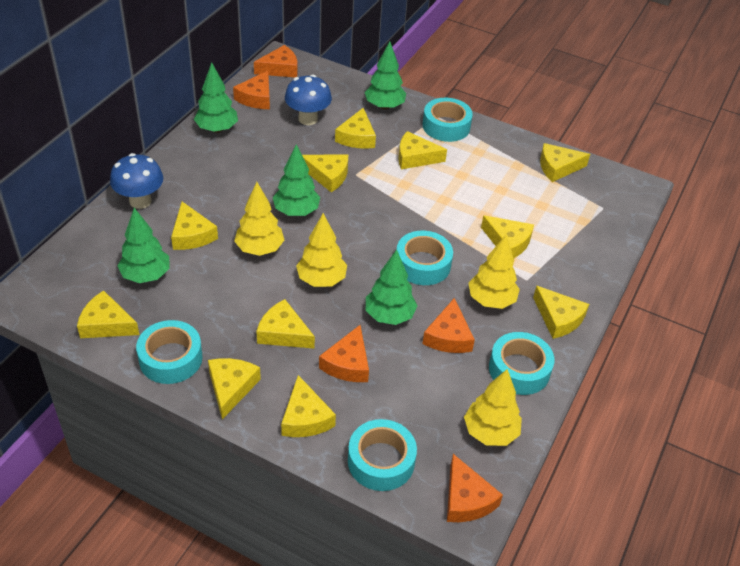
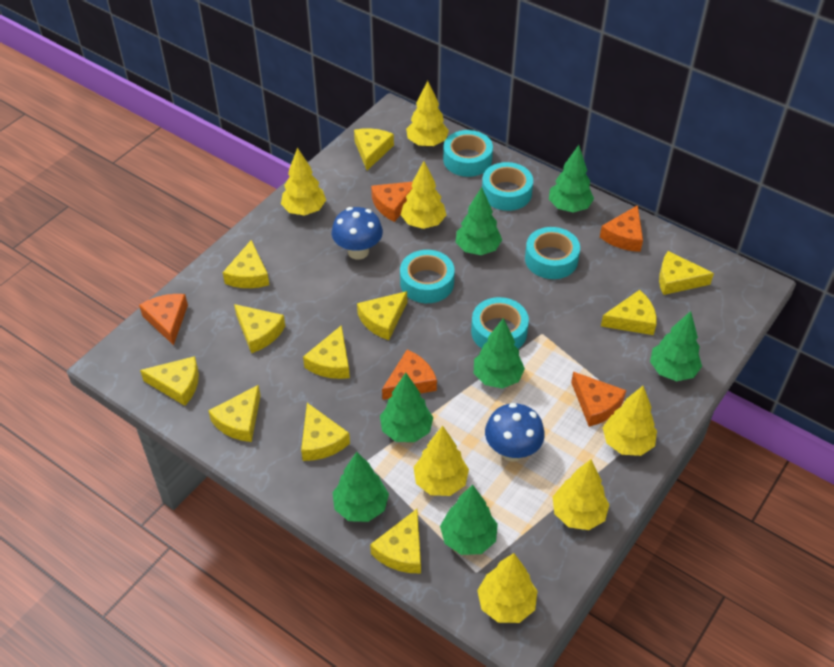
green tree: 5 -> 7
yellow tree: 4 -> 7

